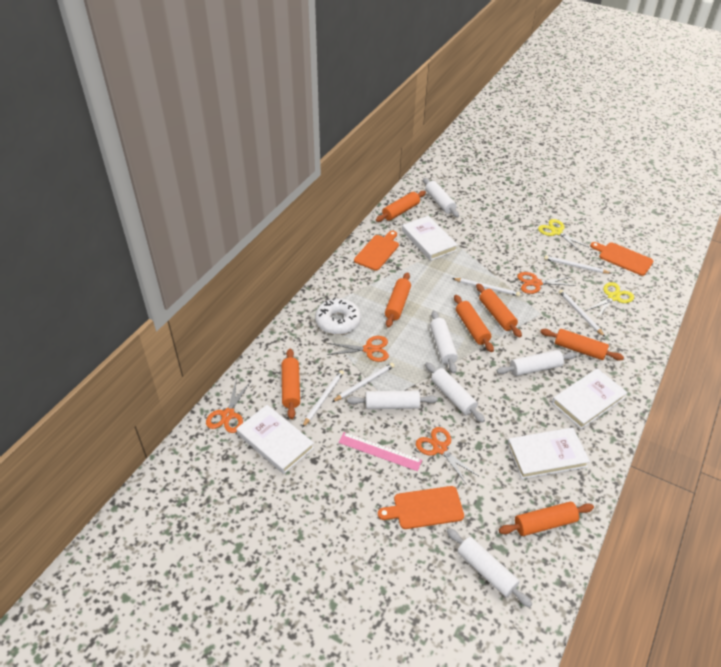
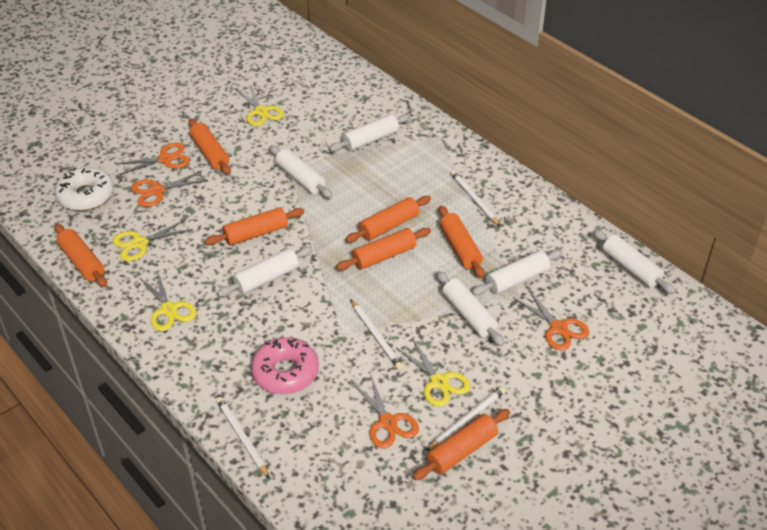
orange cutting board: 3 -> 0
pink donut: 0 -> 1
pink ruler: 1 -> 0
white book: 4 -> 0
white pencil: 5 -> 4
yellow scissors: 2 -> 4

